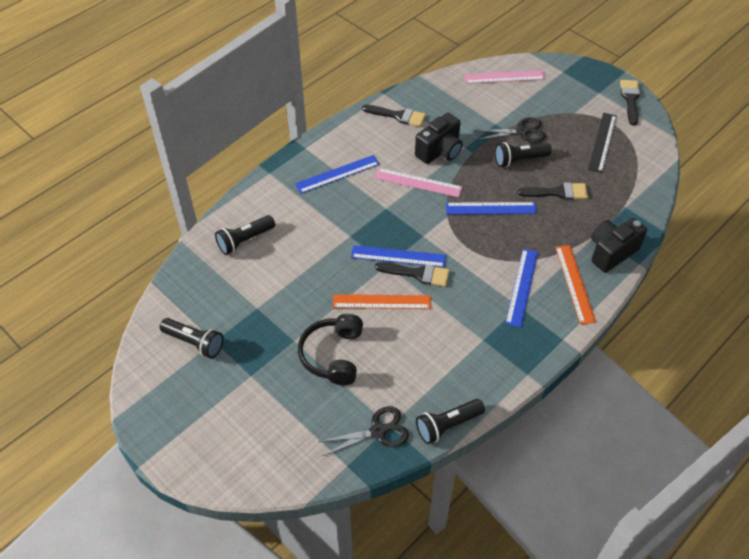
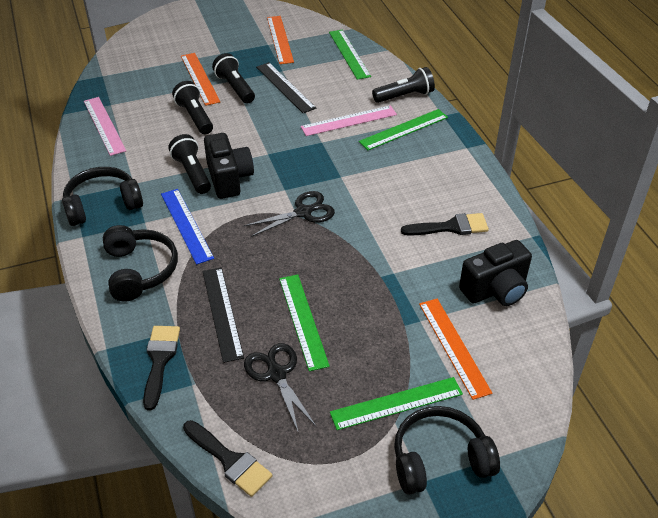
black brush: 4 -> 3
black headphones: 1 -> 3
black ruler: 1 -> 2
blue ruler: 4 -> 1
green ruler: 0 -> 4
orange ruler: 2 -> 3

